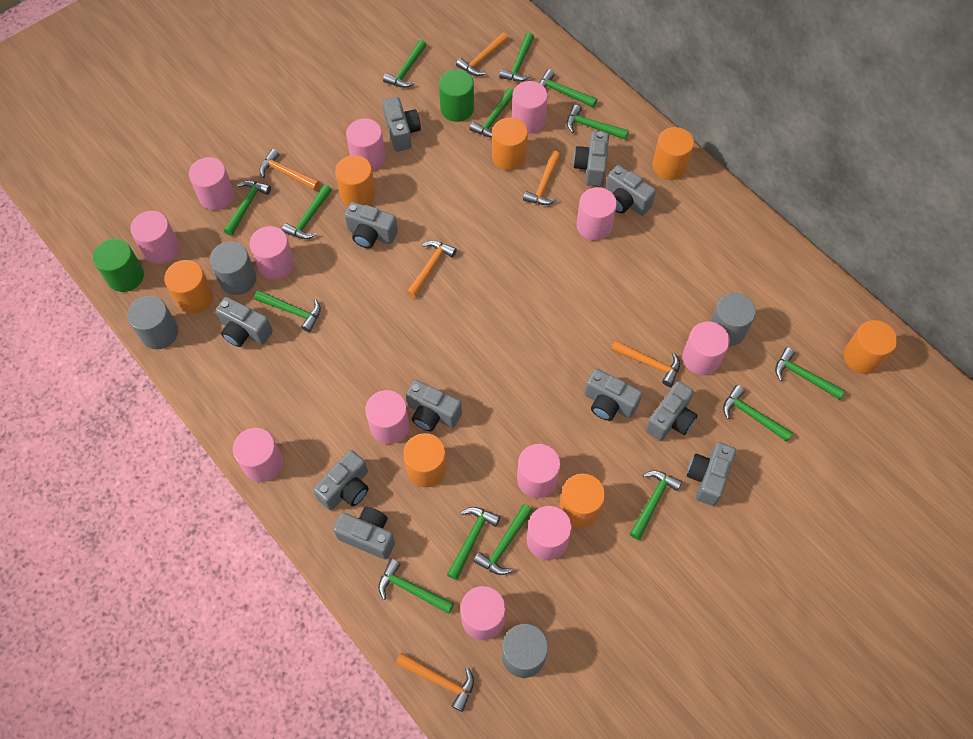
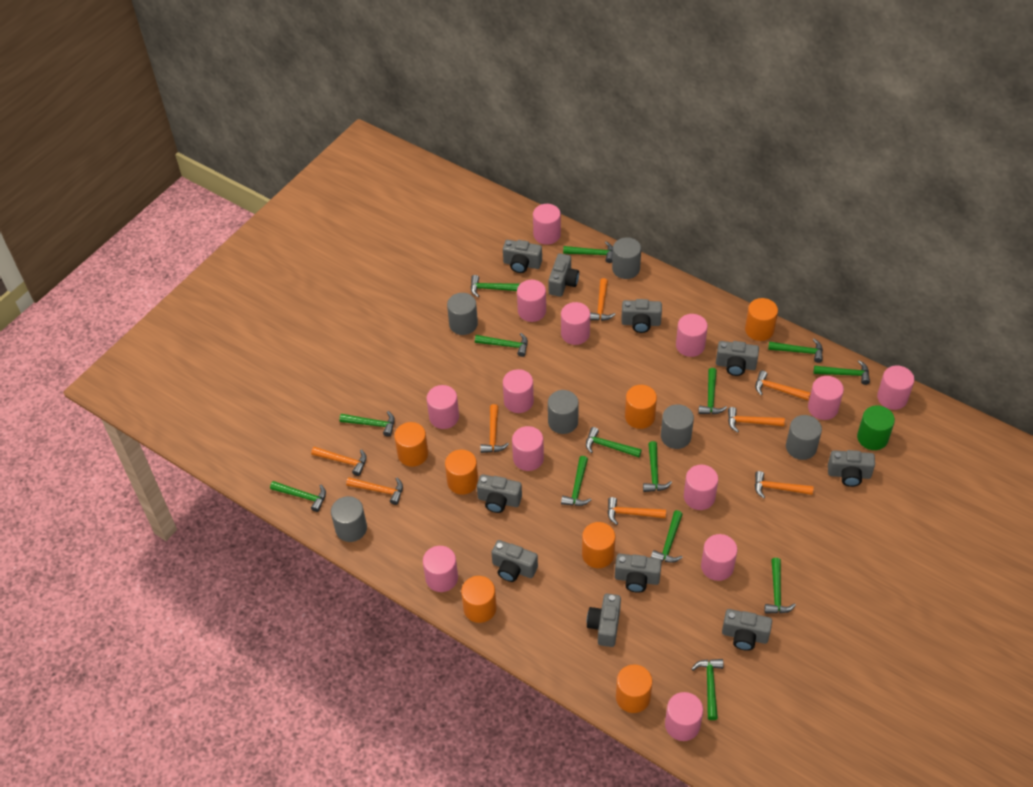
green cylinder: 2 -> 1
grey camera: 11 -> 10
grey cylinder: 4 -> 6
orange hammer: 6 -> 8
pink cylinder: 12 -> 13

